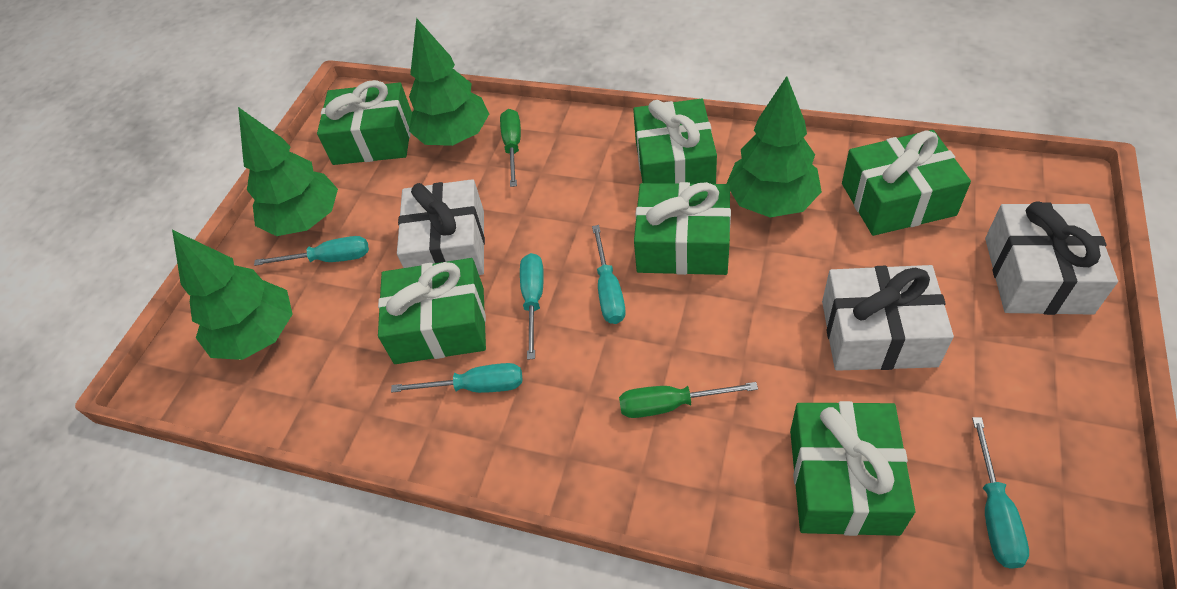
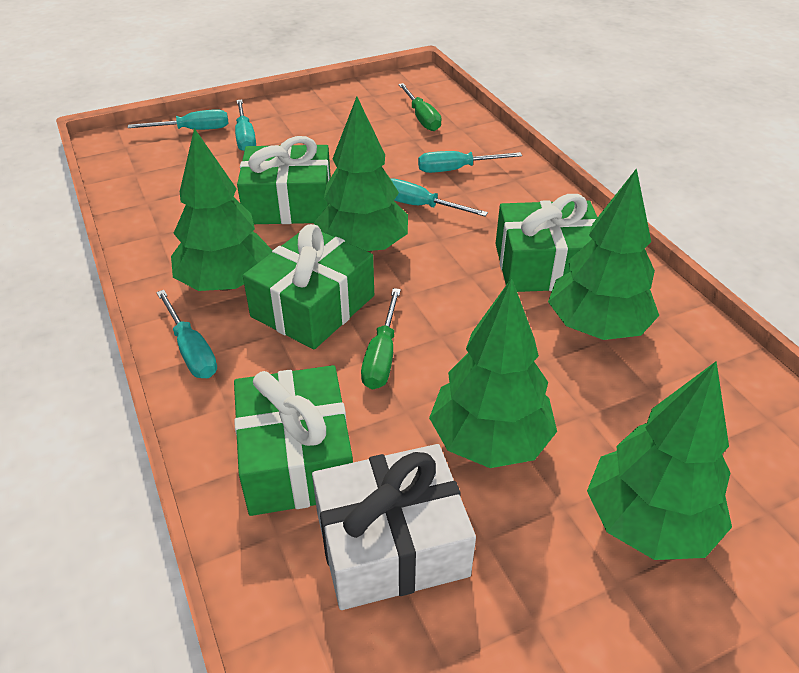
green gift: 6 -> 4
green tree: 4 -> 5
white gift: 3 -> 1

